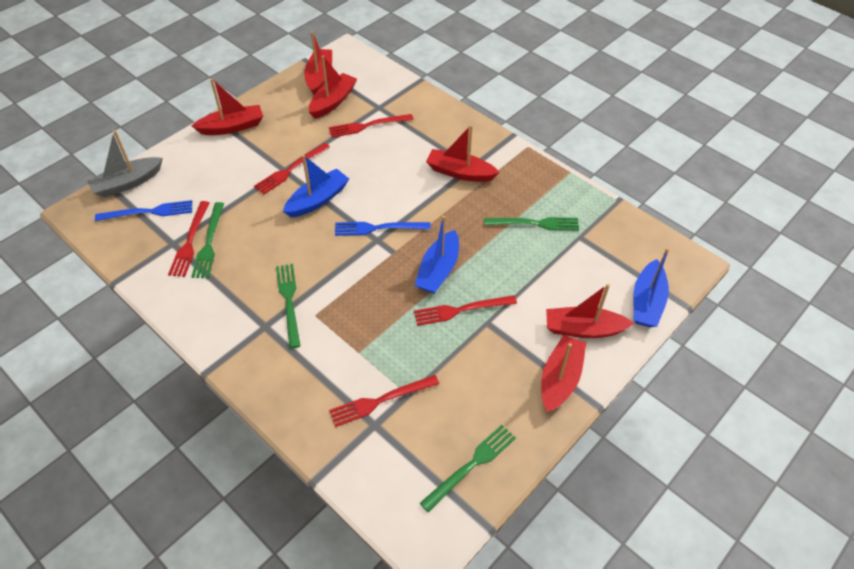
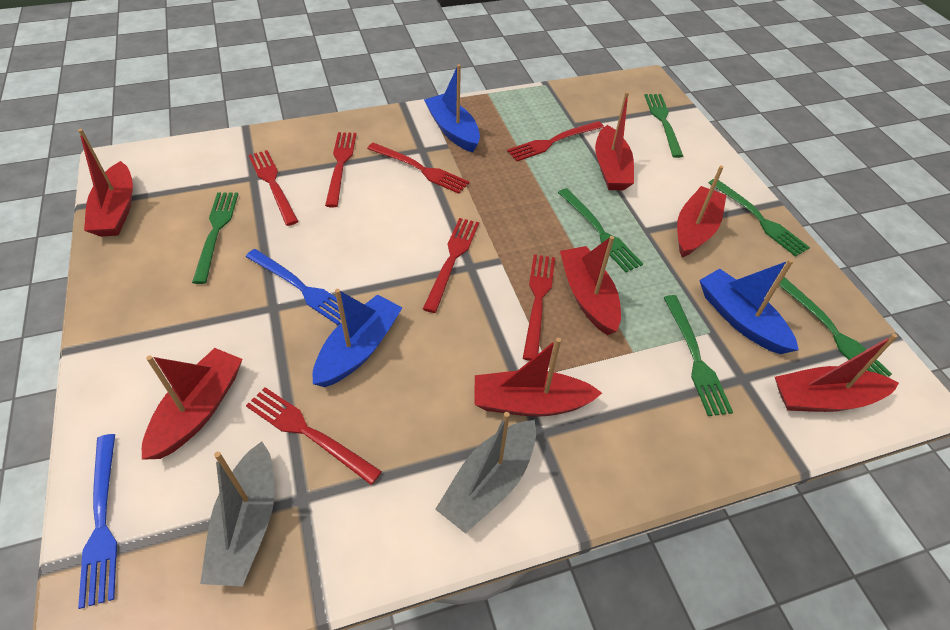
green fork: 4 -> 6
grey boat: 1 -> 2
red boat: 6 -> 7
red fork: 5 -> 7

